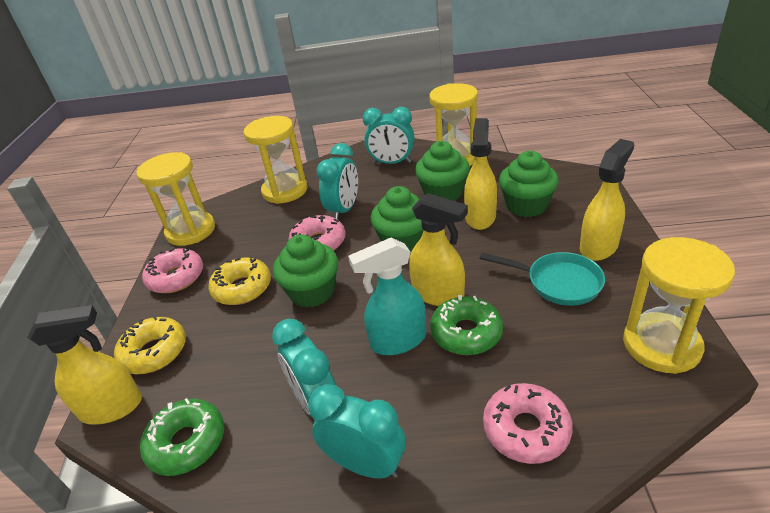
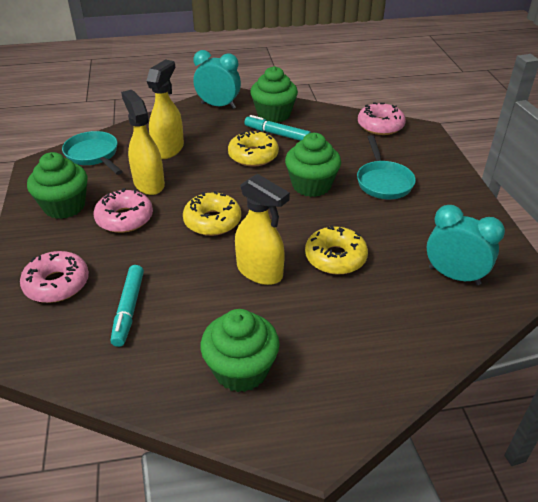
green donut: 2 -> 0
turquoise clock: 4 -> 2
turquoise marker: 0 -> 2
turquoise pan: 1 -> 2
turquoise spray bottle: 1 -> 0
yellow donut: 2 -> 3
yellow hourglass: 4 -> 0
yellow spray bottle: 4 -> 3

